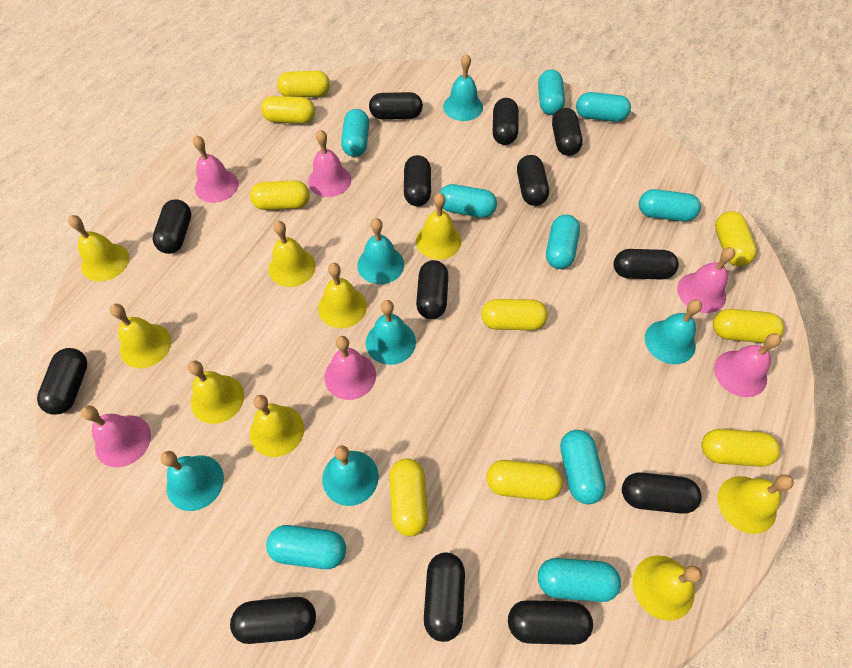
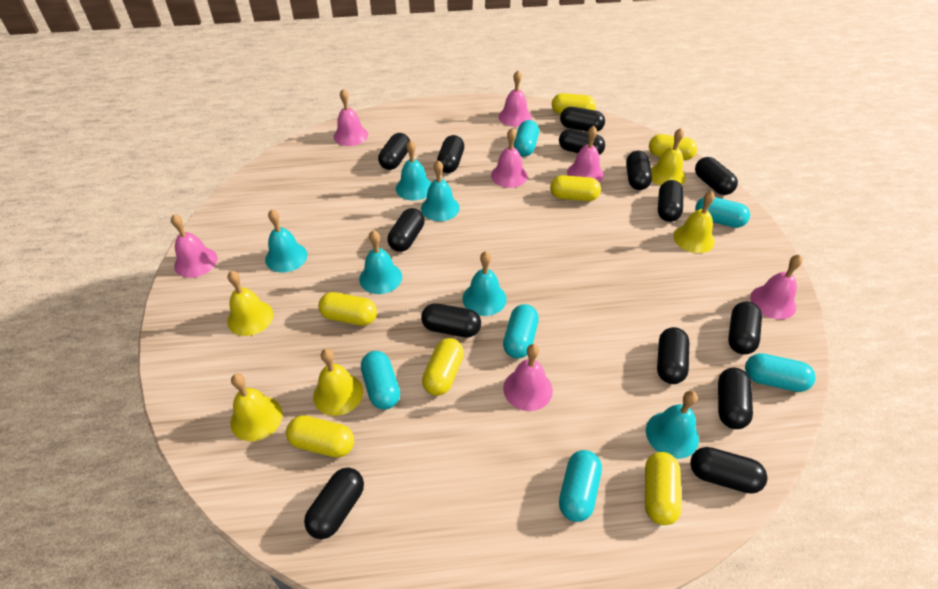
black capsule: 13 -> 14
pink bell: 6 -> 7
turquoise capsule: 9 -> 6
yellow bell: 9 -> 5
yellow capsule: 9 -> 7

